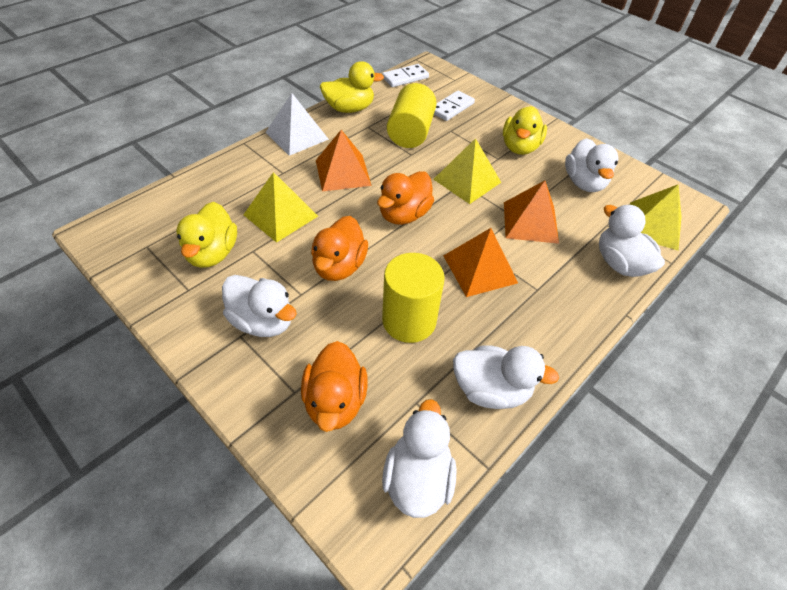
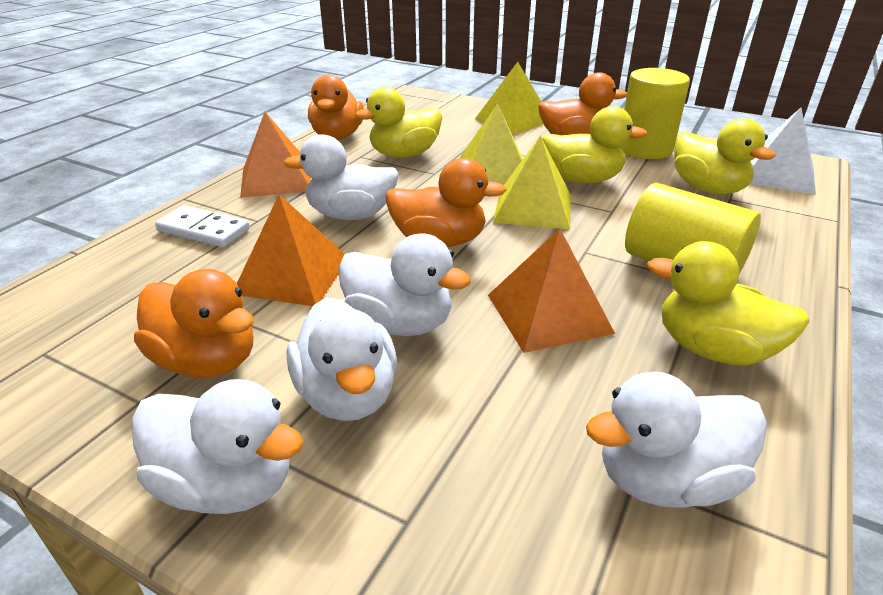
orange duck: 3 -> 4
white domino: 2 -> 1
yellow duck: 3 -> 4

